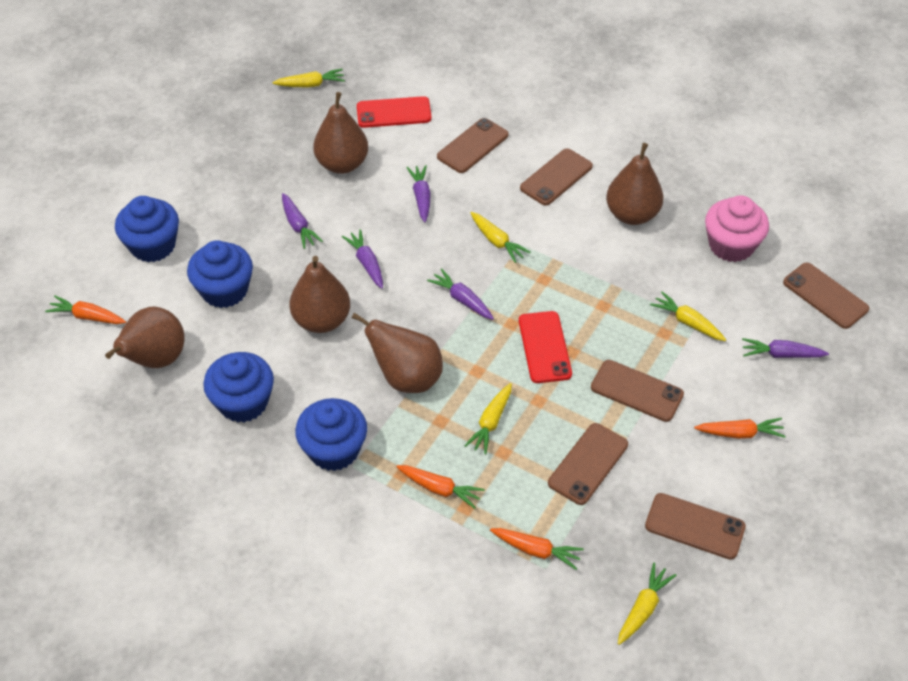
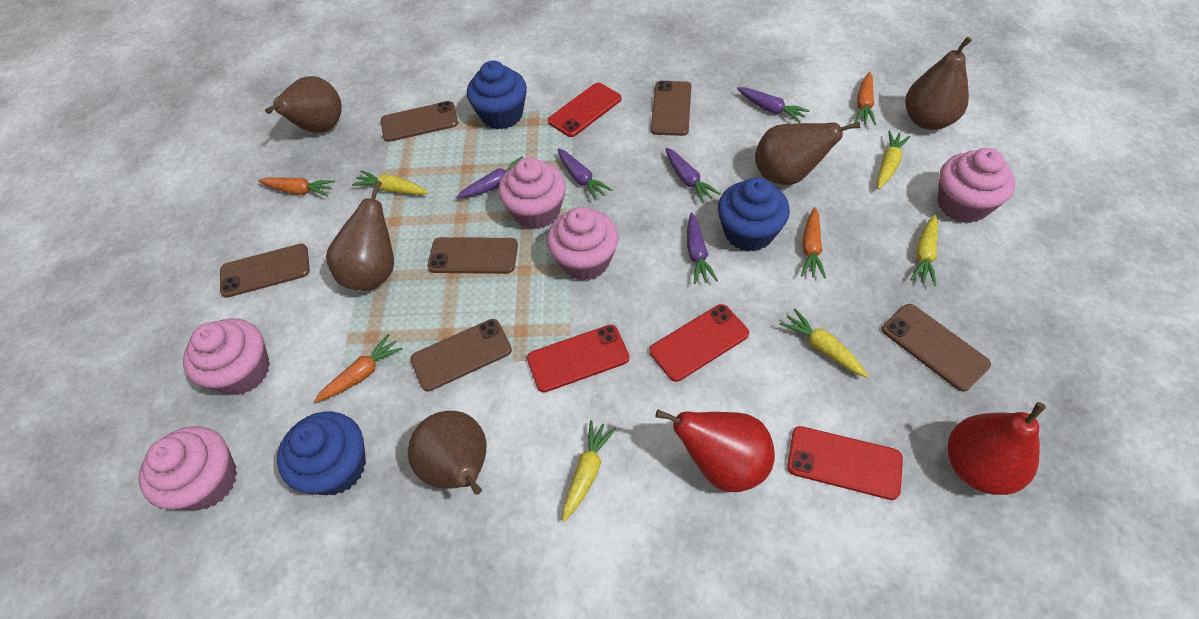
blue cupcake: 4 -> 3
pink cupcake: 1 -> 5
red pear: 0 -> 2
red phone: 2 -> 4

